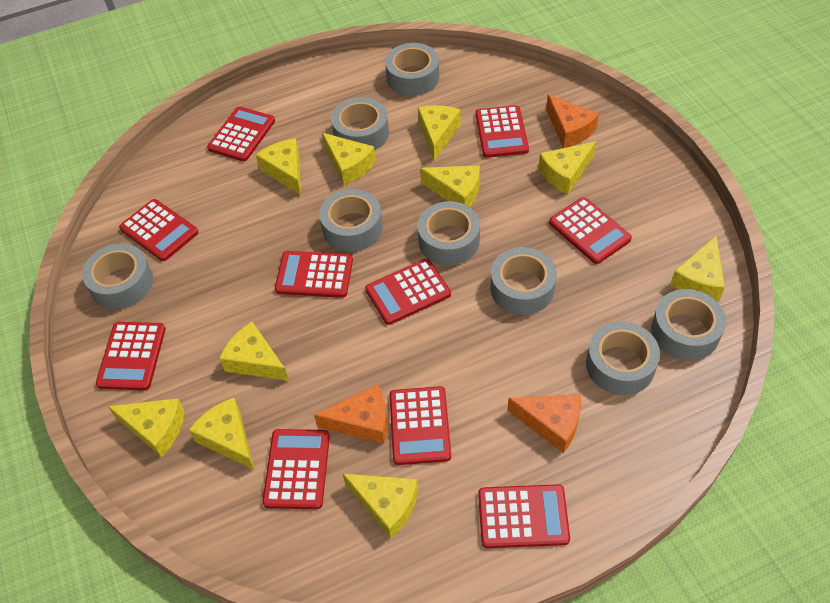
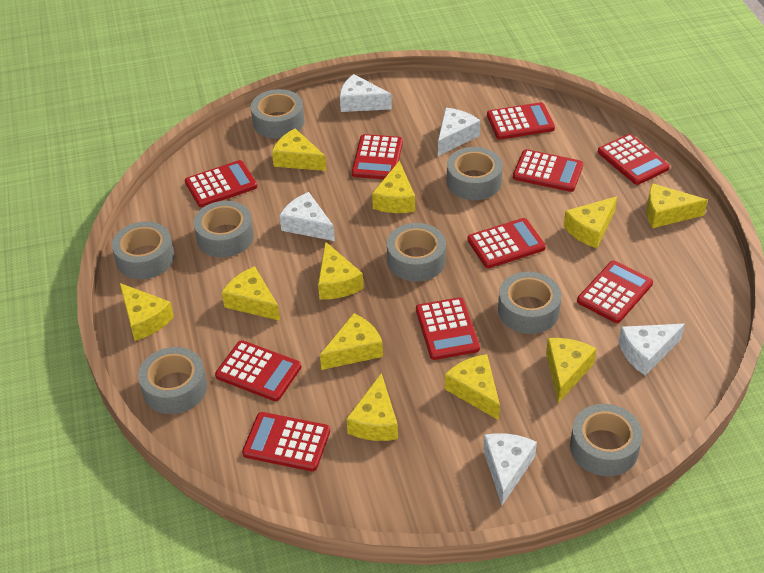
orange cheese: 3 -> 0
white cheese: 0 -> 5
yellow cheese: 10 -> 11

